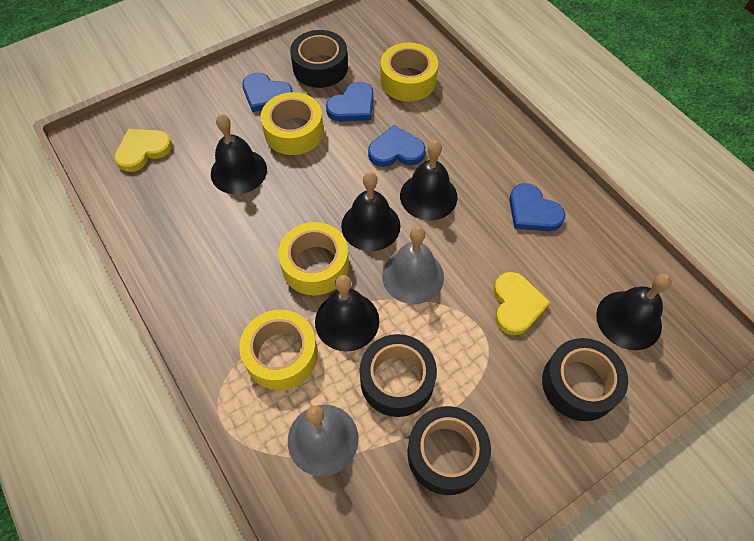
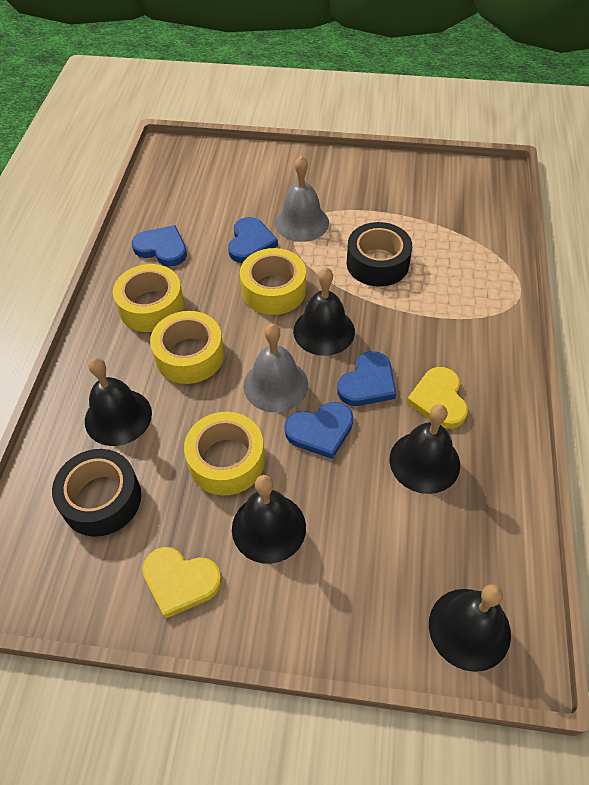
black tape: 4 -> 2

